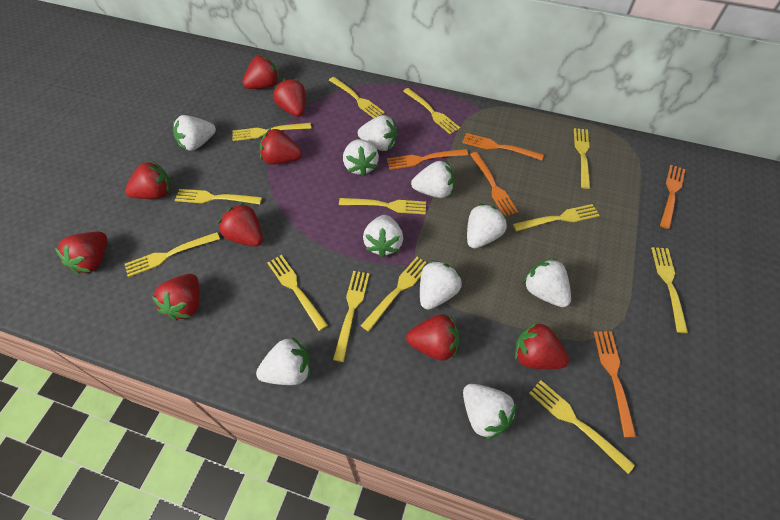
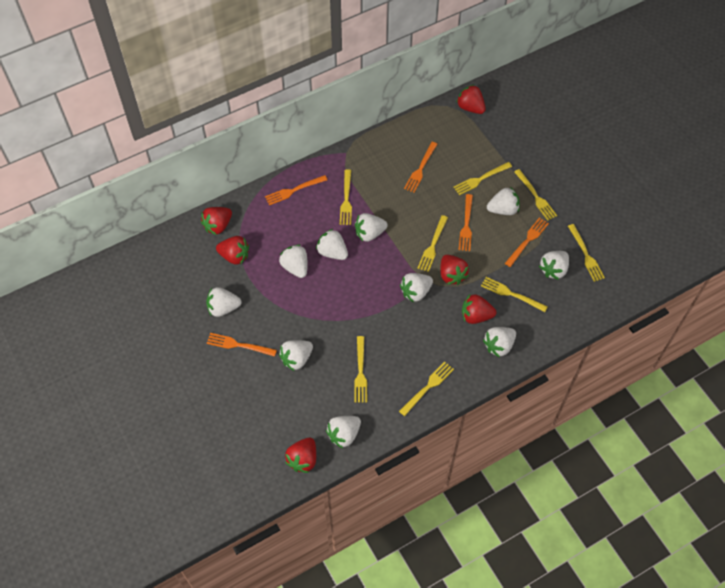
red strawberry: 9 -> 6
yellow fork: 13 -> 8

